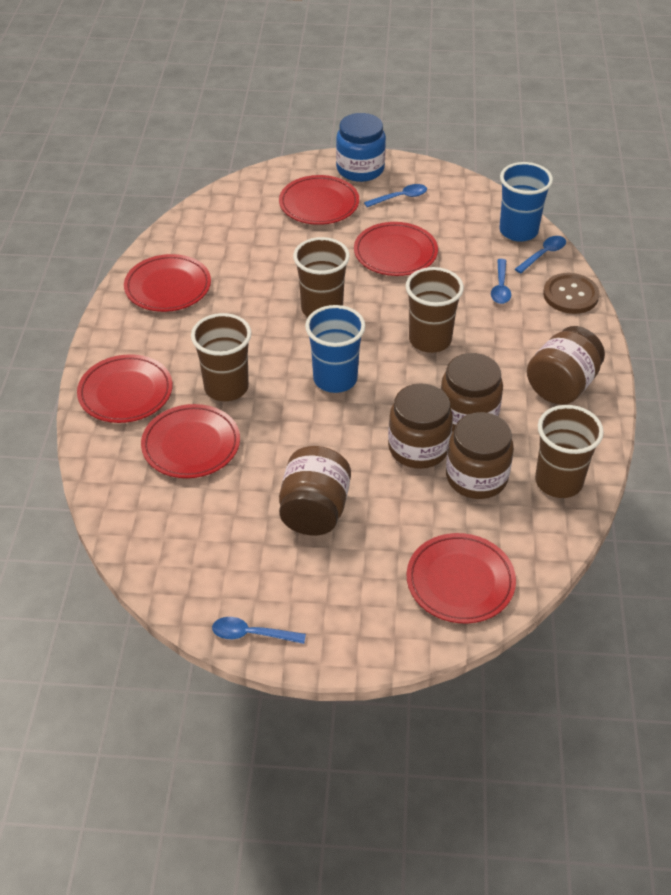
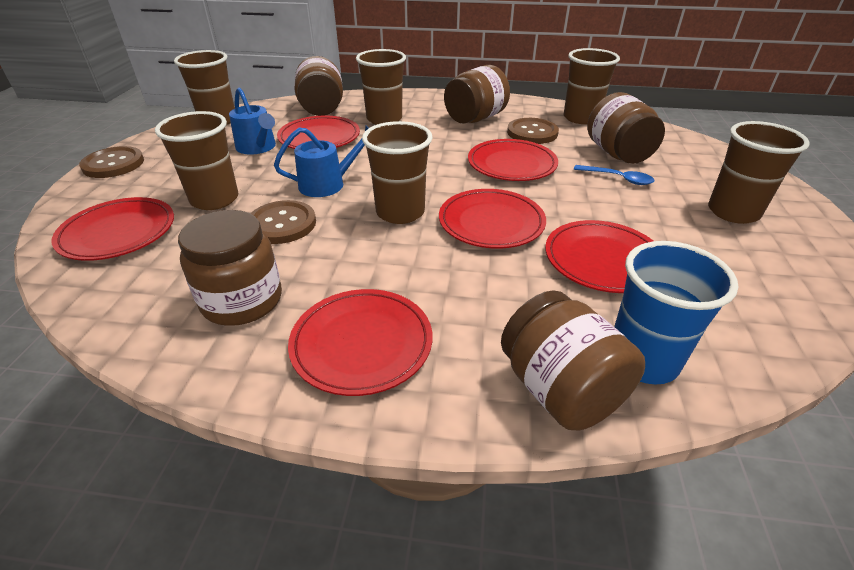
blue cup: 2 -> 1
blue jar: 1 -> 0
blue spoon: 4 -> 1
blue watering can: 0 -> 2
brown button: 1 -> 3
brown cup: 4 -> 6

